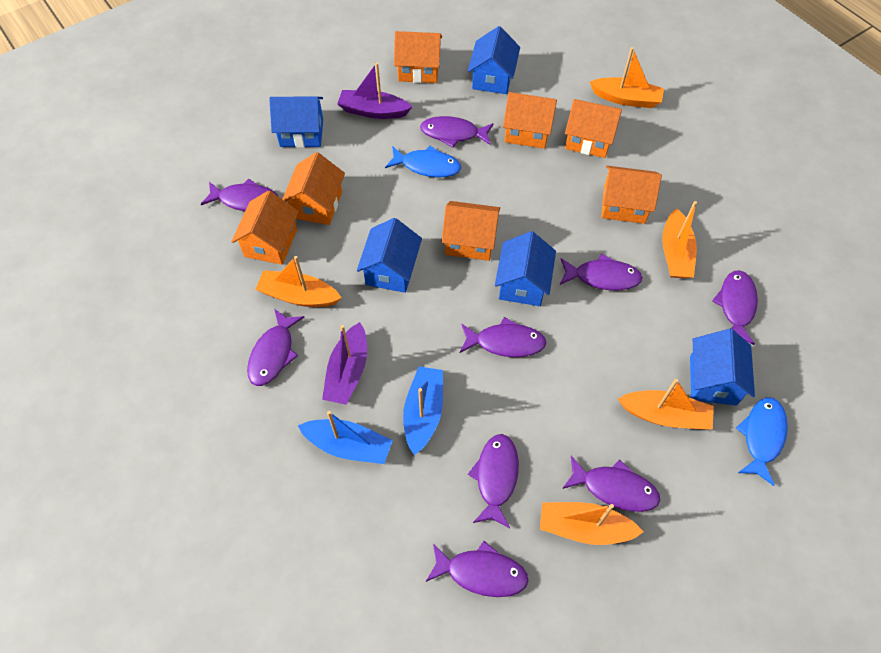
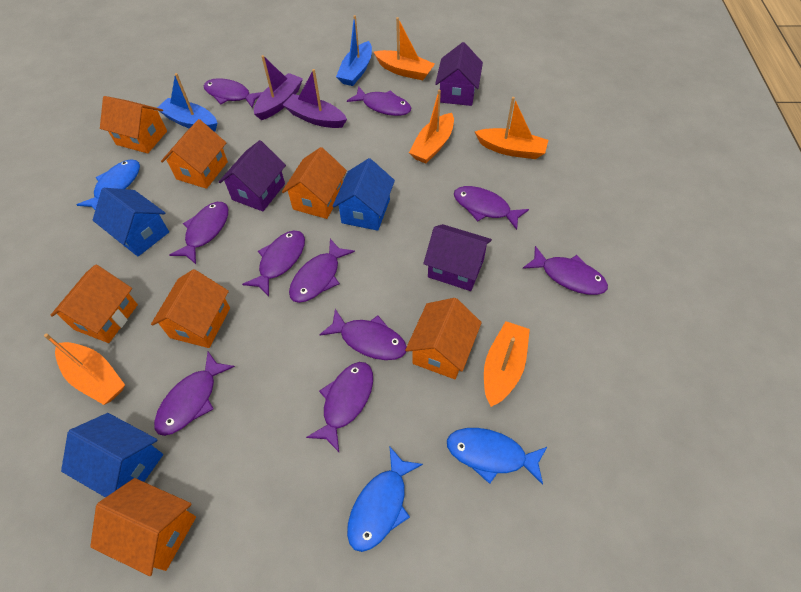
blue fish: 2 -> 3
blue house: 5 -> 3
purple fish: 9 -> 10
purple house: 0 -> 3

